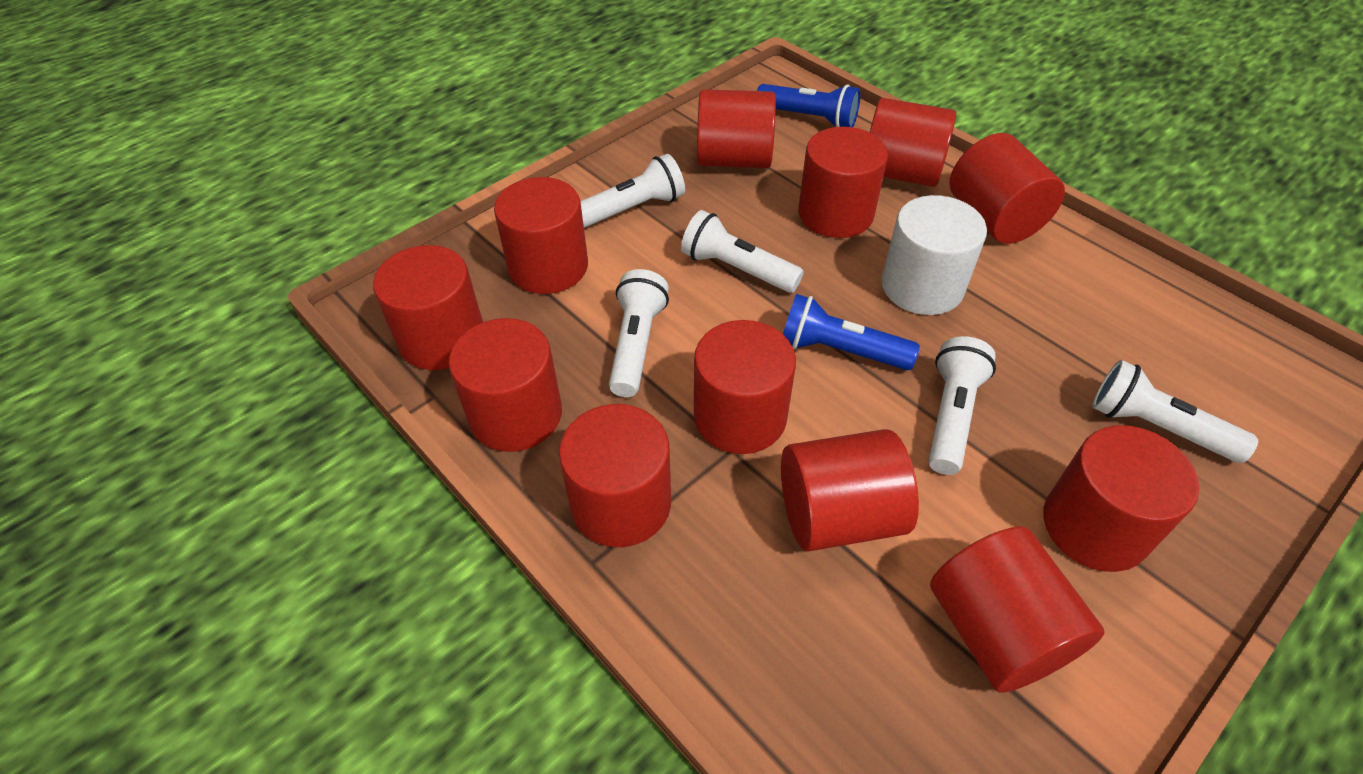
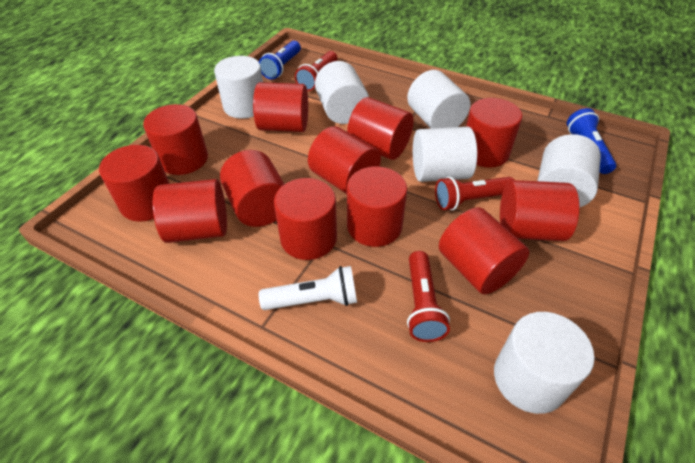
red flashlight: 0 -> 3
white cylinder: 1 -> 6
white flashlight: 5 -> 1

